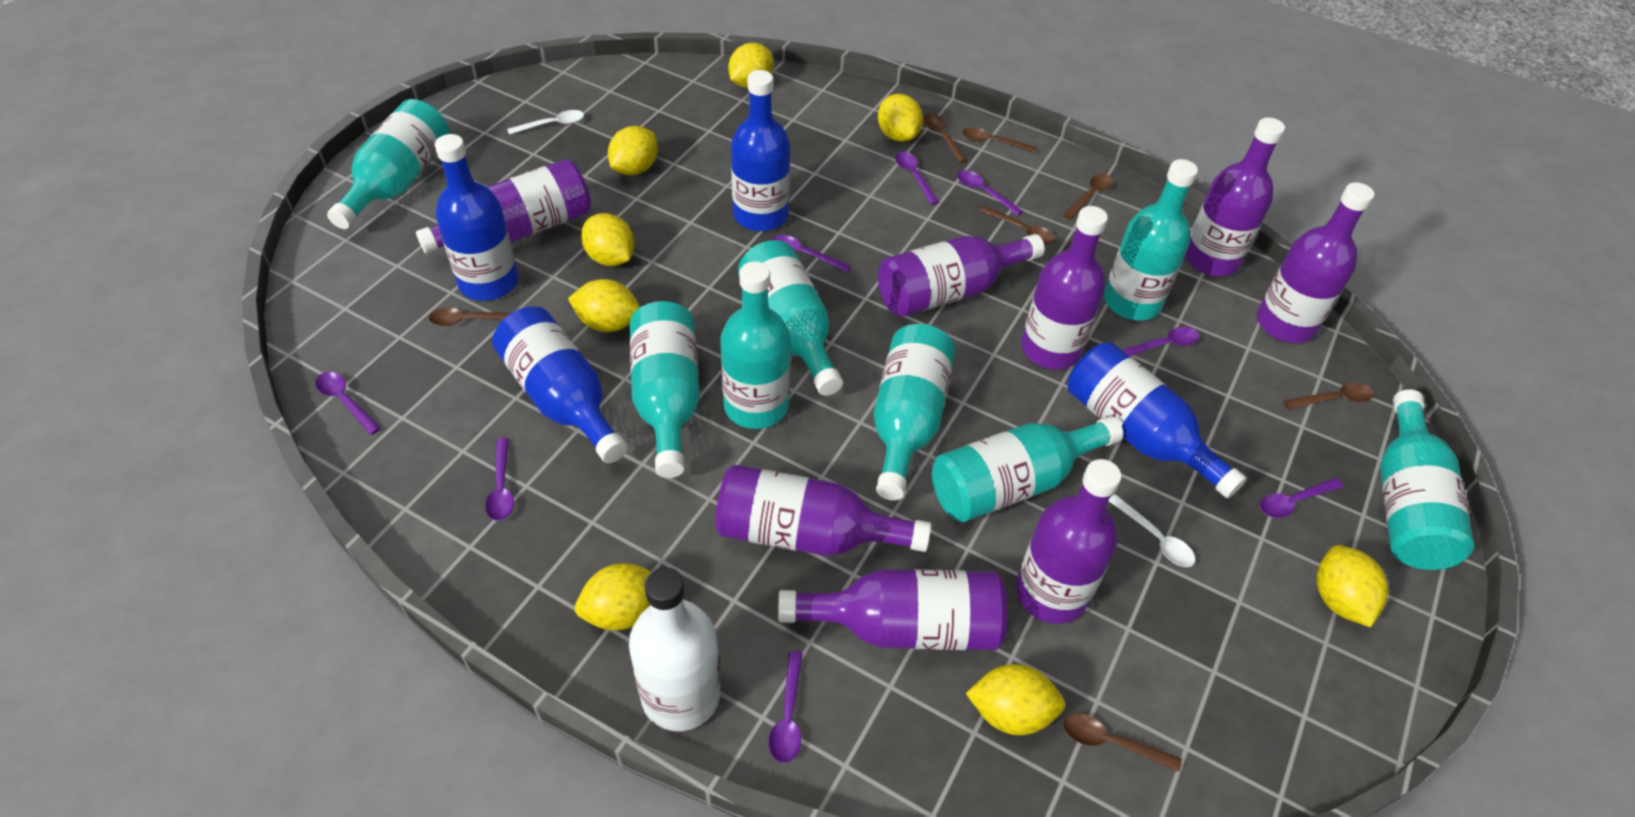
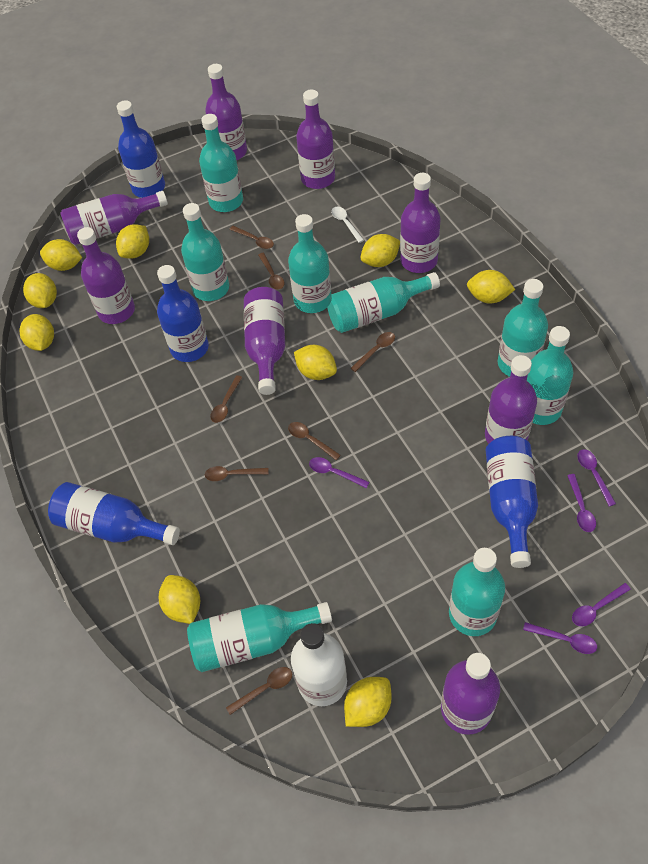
purple spoon: 8 -> 5
white spoon: 2 -> 1
yellow lemon: 8 -> 9

